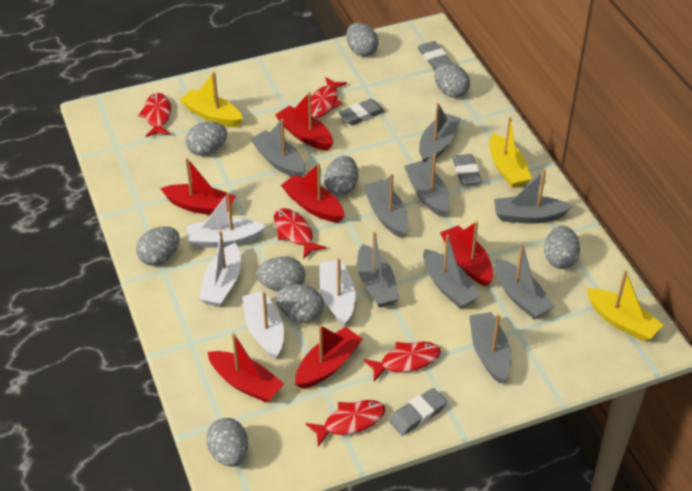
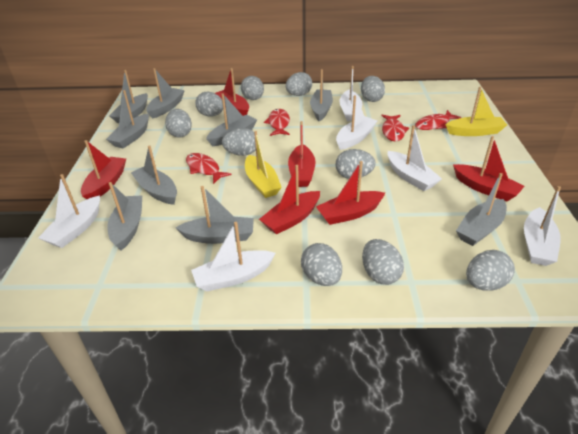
grey egg: 9 -> 10
grey eraser: 4 -> 0
red fish: 5 -> 4
white boat: 4 -> 6
yellow boat: 3 -> 2

